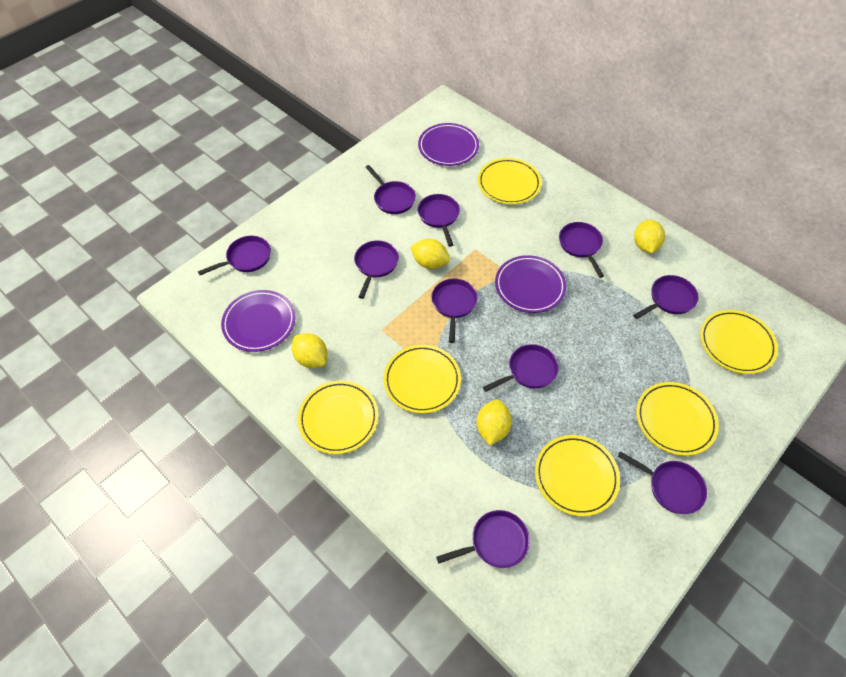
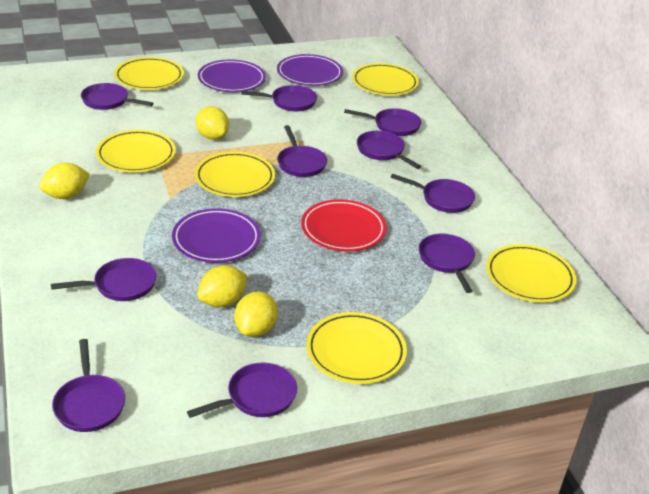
red plate: 0 -> 1

